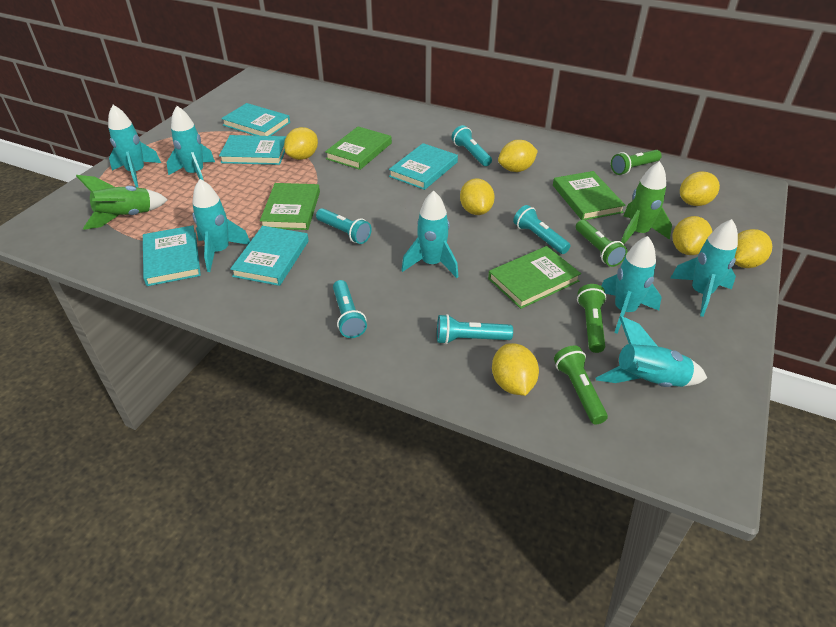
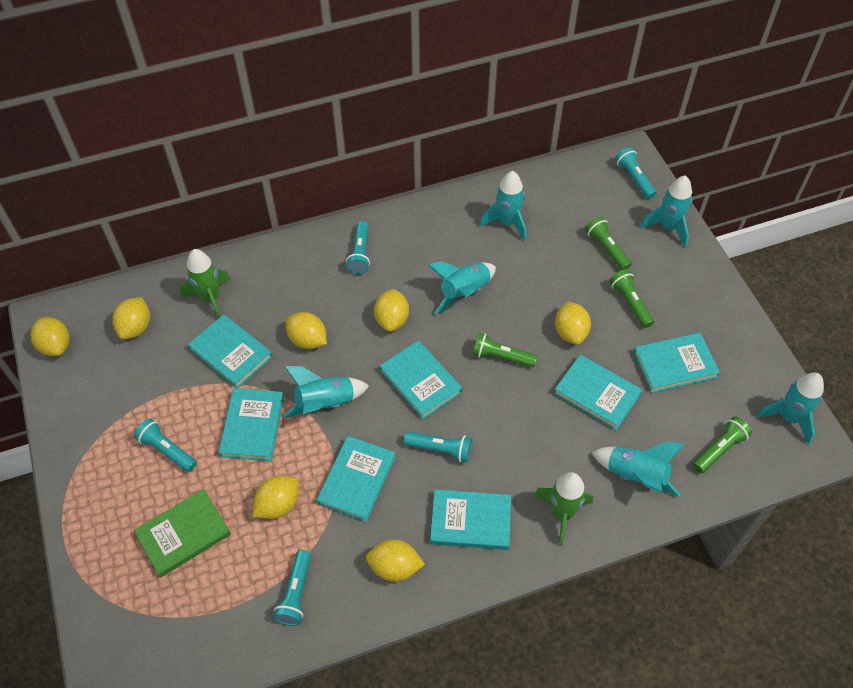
green book: 4 -> 1
turquoise book: 5 -> 7
turquoise rocket: 7 -> 6

